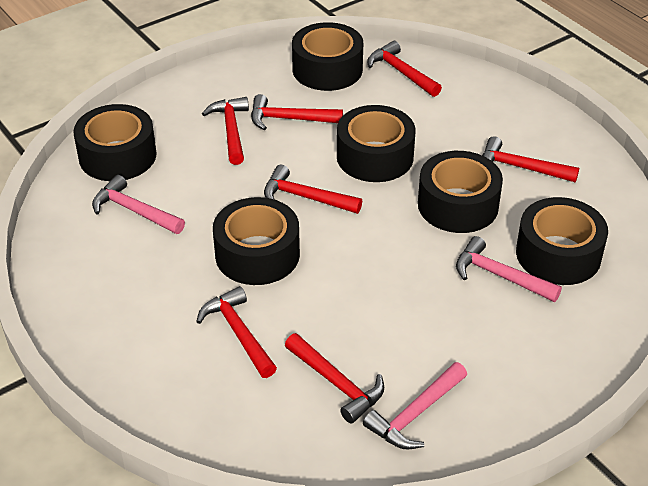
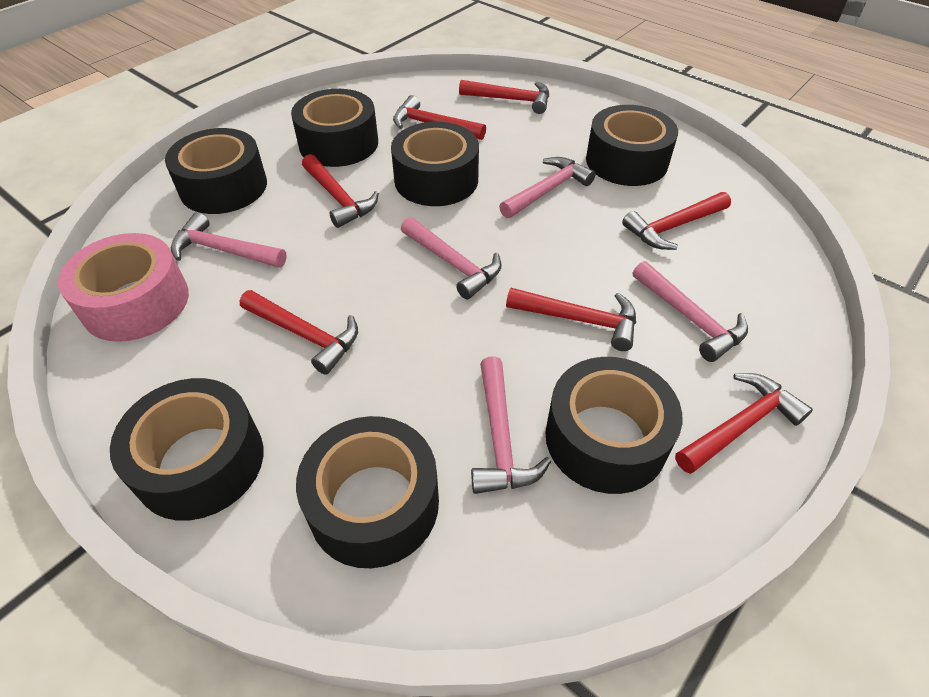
black tape: 6 -> 7
pink hammer: 3 -> 5
pink tape: 0 -> 1

